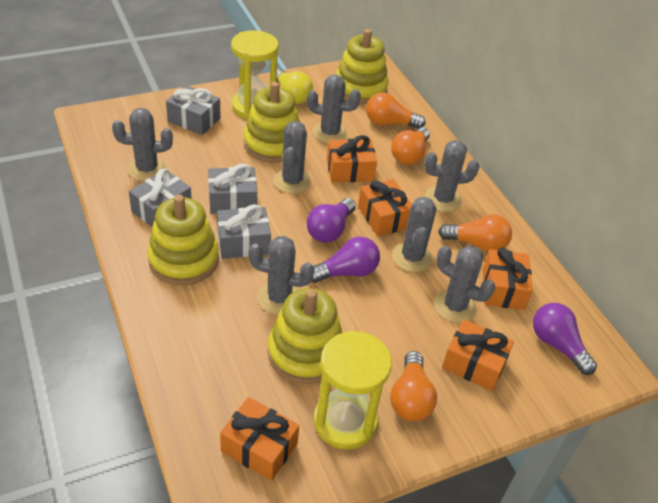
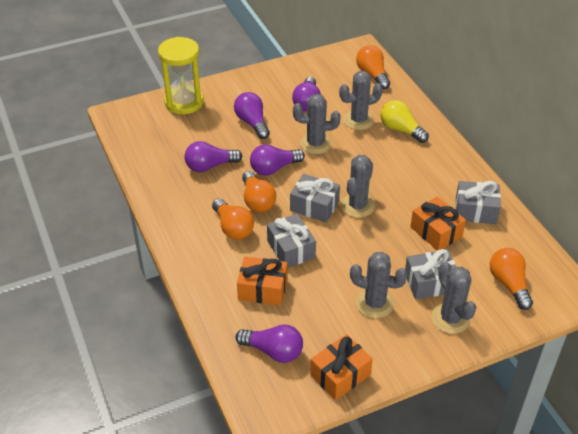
grey cactus: 7 -> 5
orange gift: 5 -> 3
purple light bulb: 3 -> 5
yellow hourglass: 2 -> 1
yellow stacking toy: 4 -> 0

